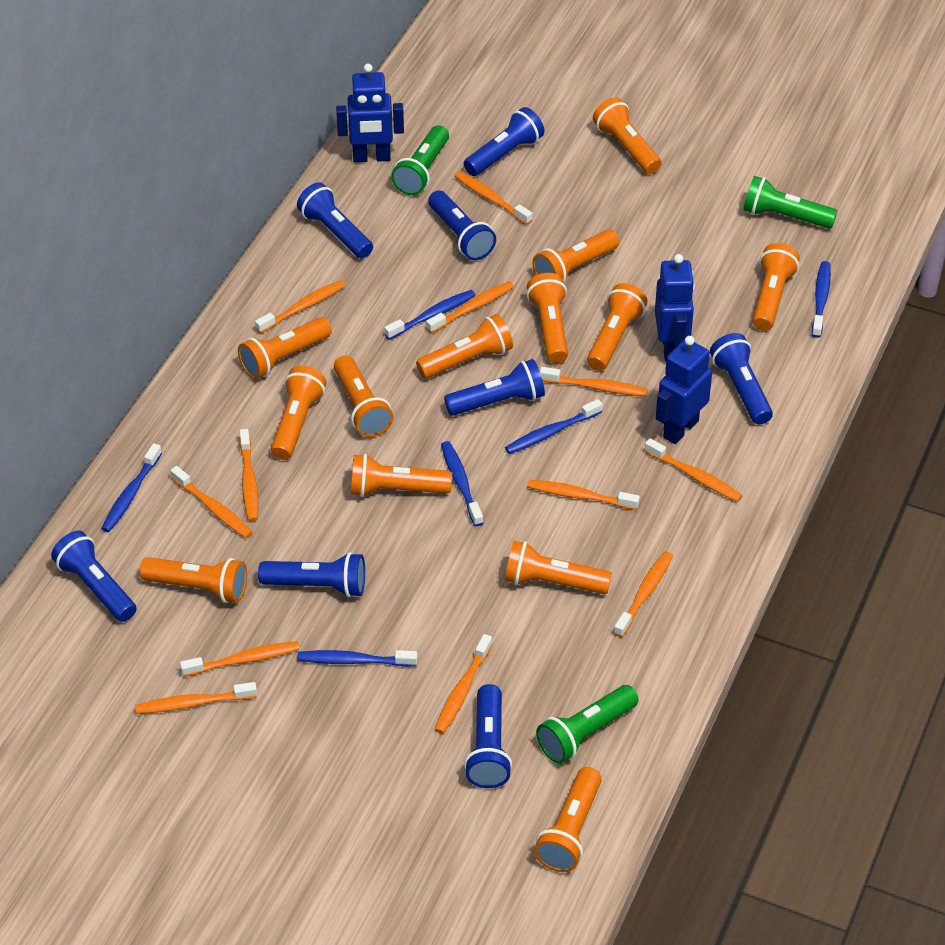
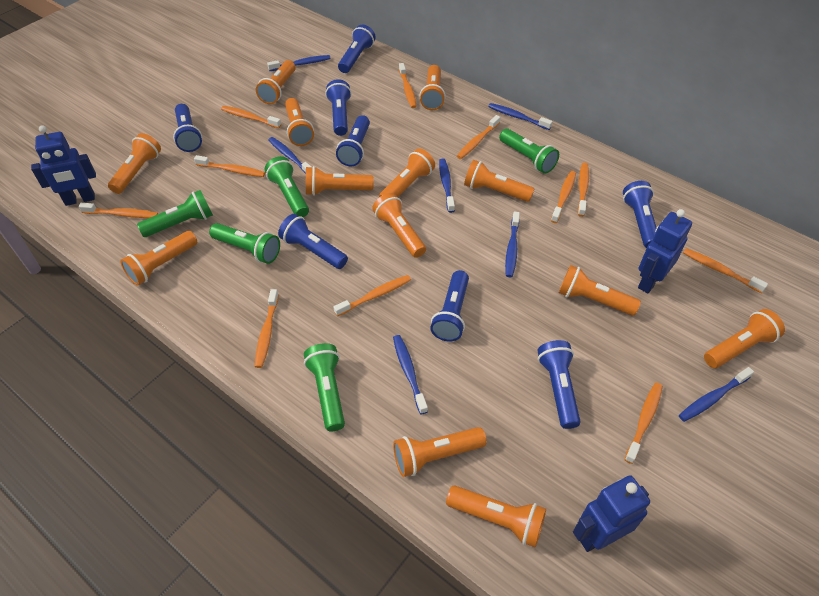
blue toothbrush: 6 -> 7
green flashlight: 3 -> 5
orange toothbrush: 12 -> 11

